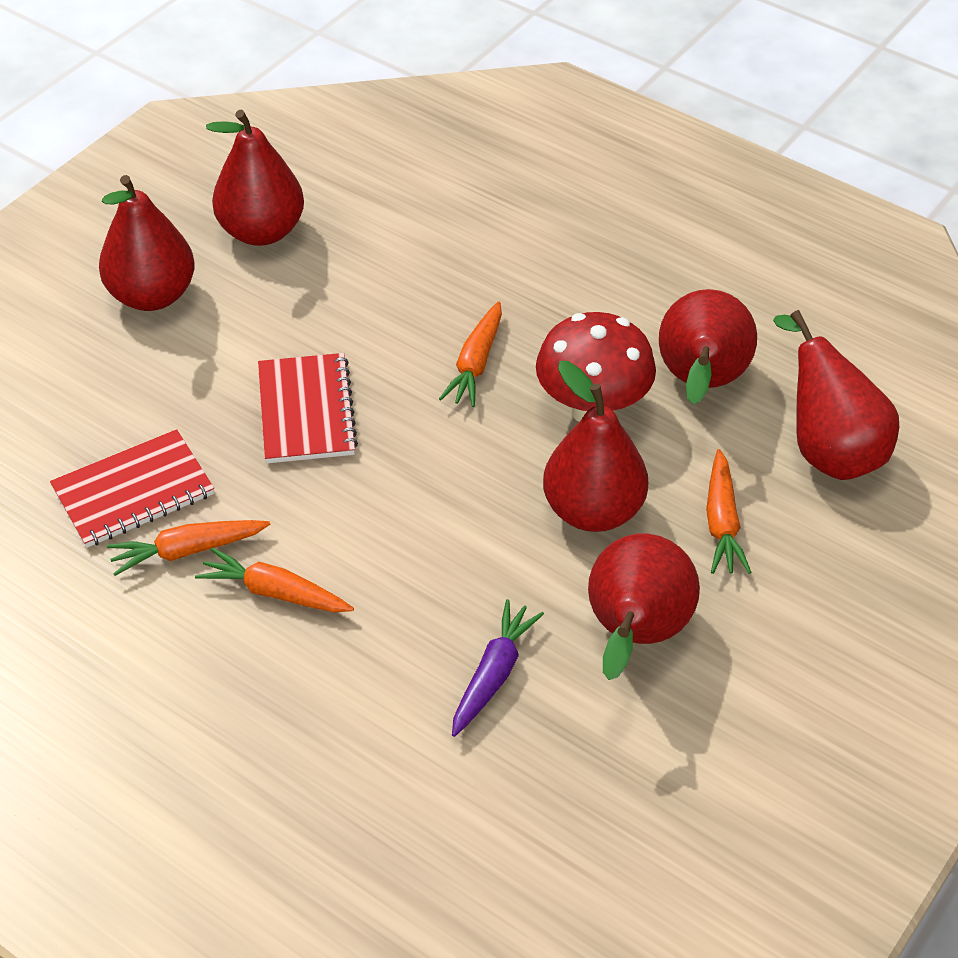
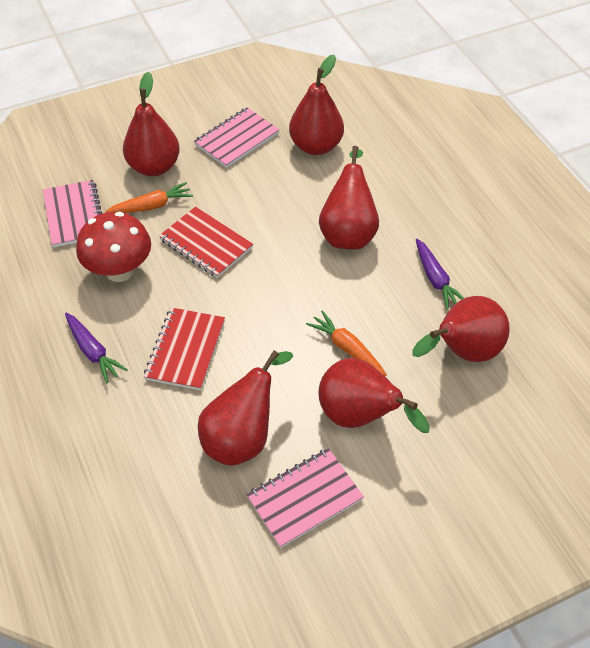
orange carrot: 4 -> 2
pink notebook: 0 -> 3
purple carrot: 1 -> 2

